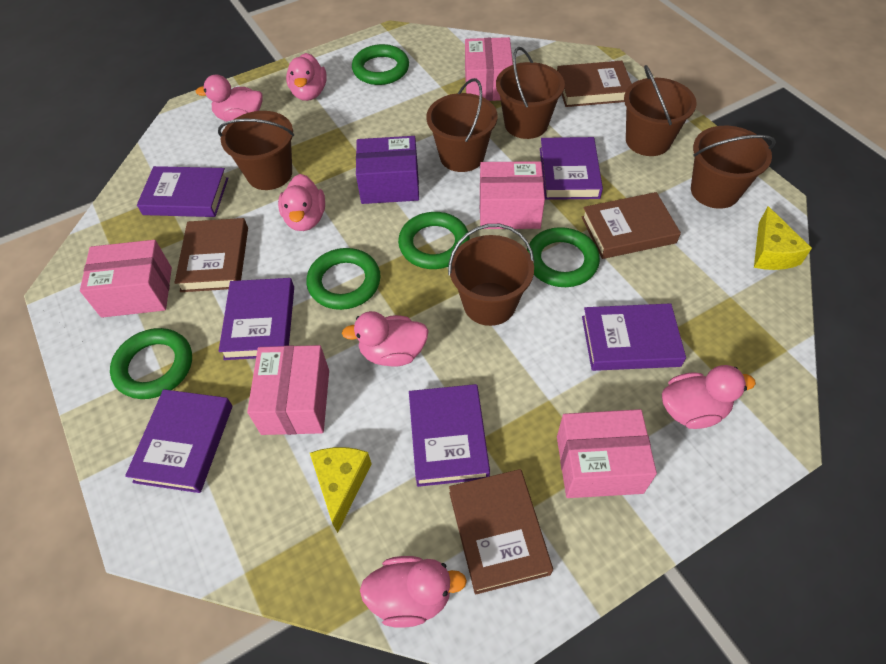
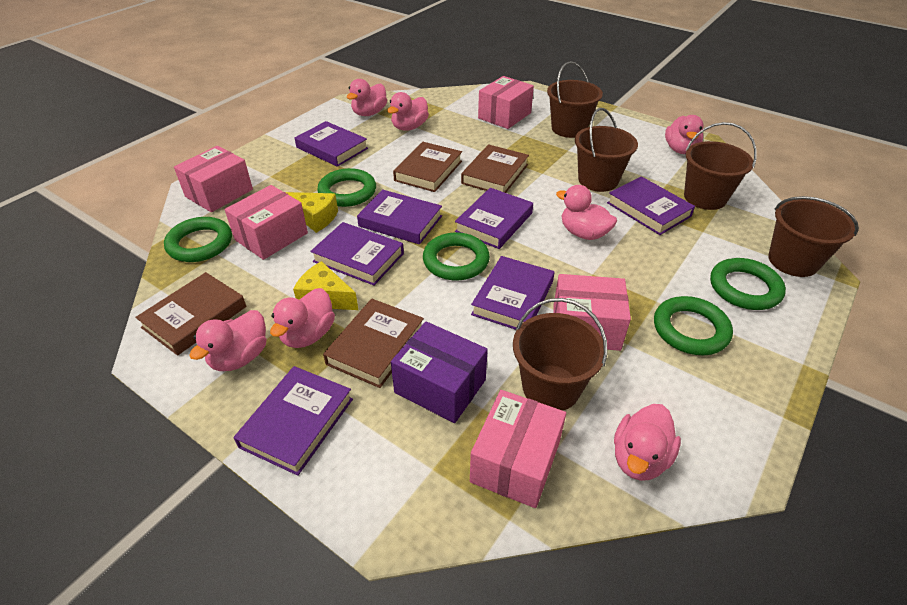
brown bucket: 6 -> 5
pink duck: 6 -> 7
purple book: 6 -> 7

